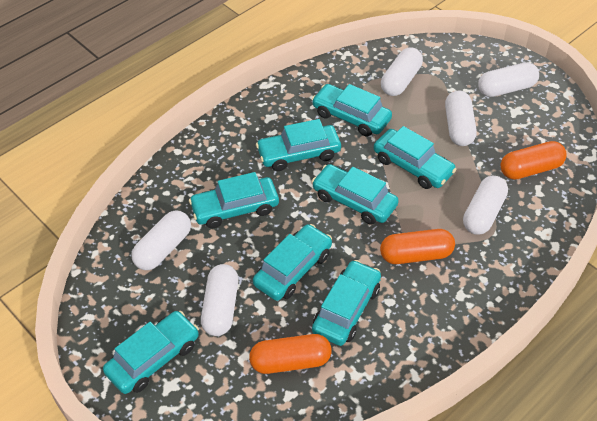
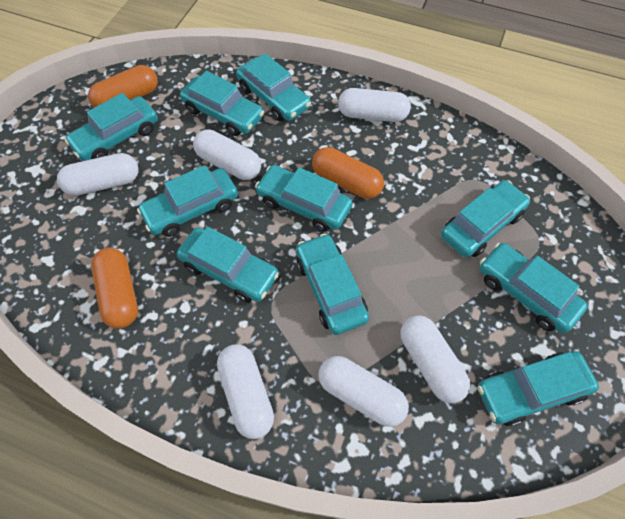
turquoise car: 8 -> 10

